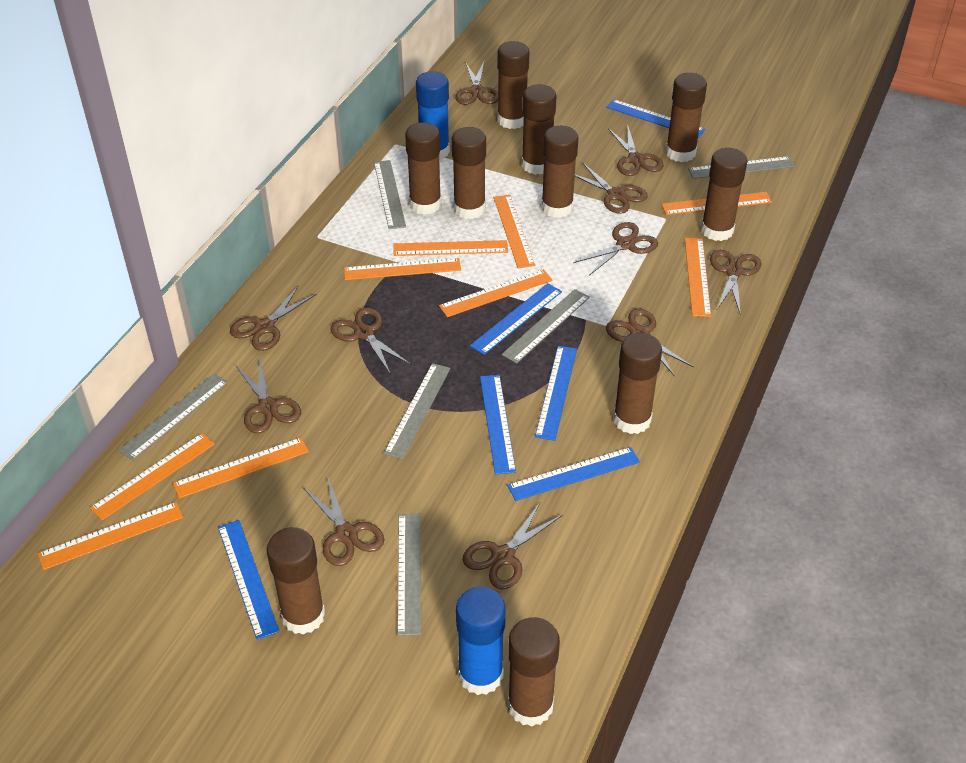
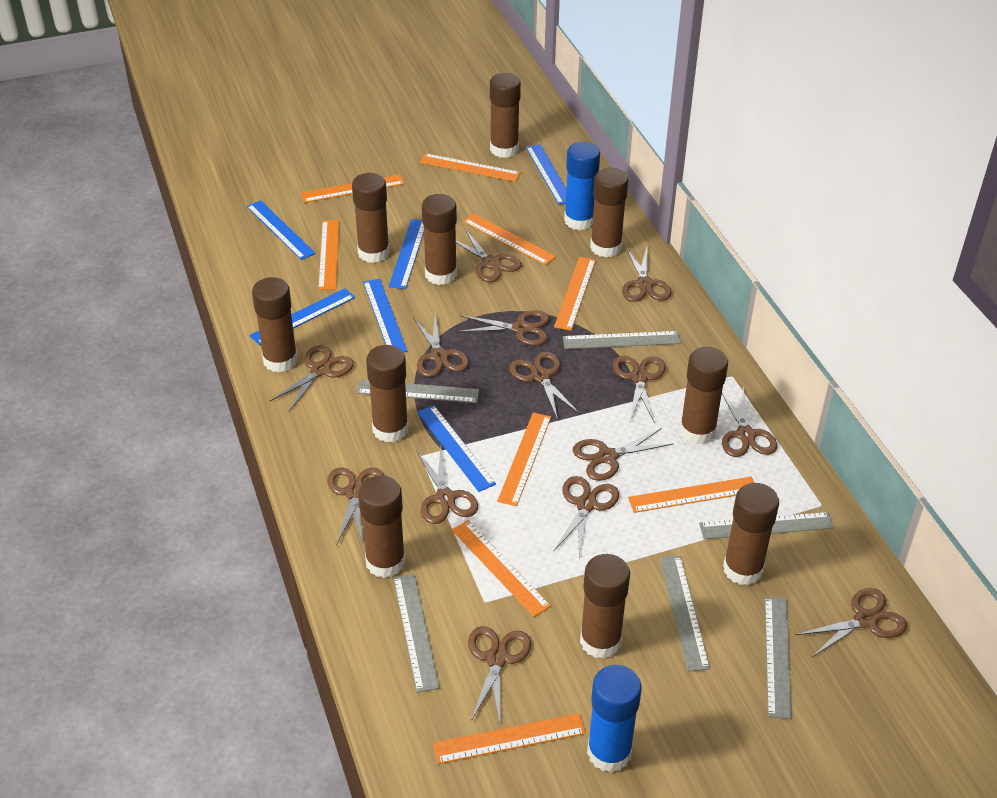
brown scissors: 11 -> 14

